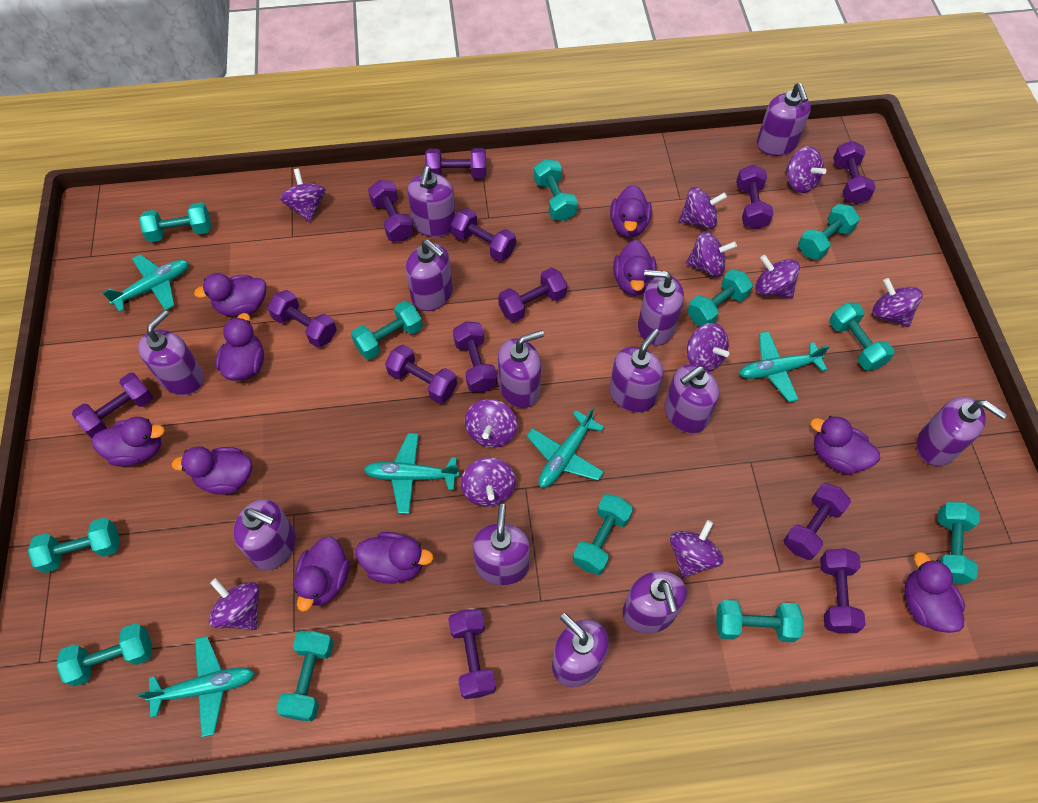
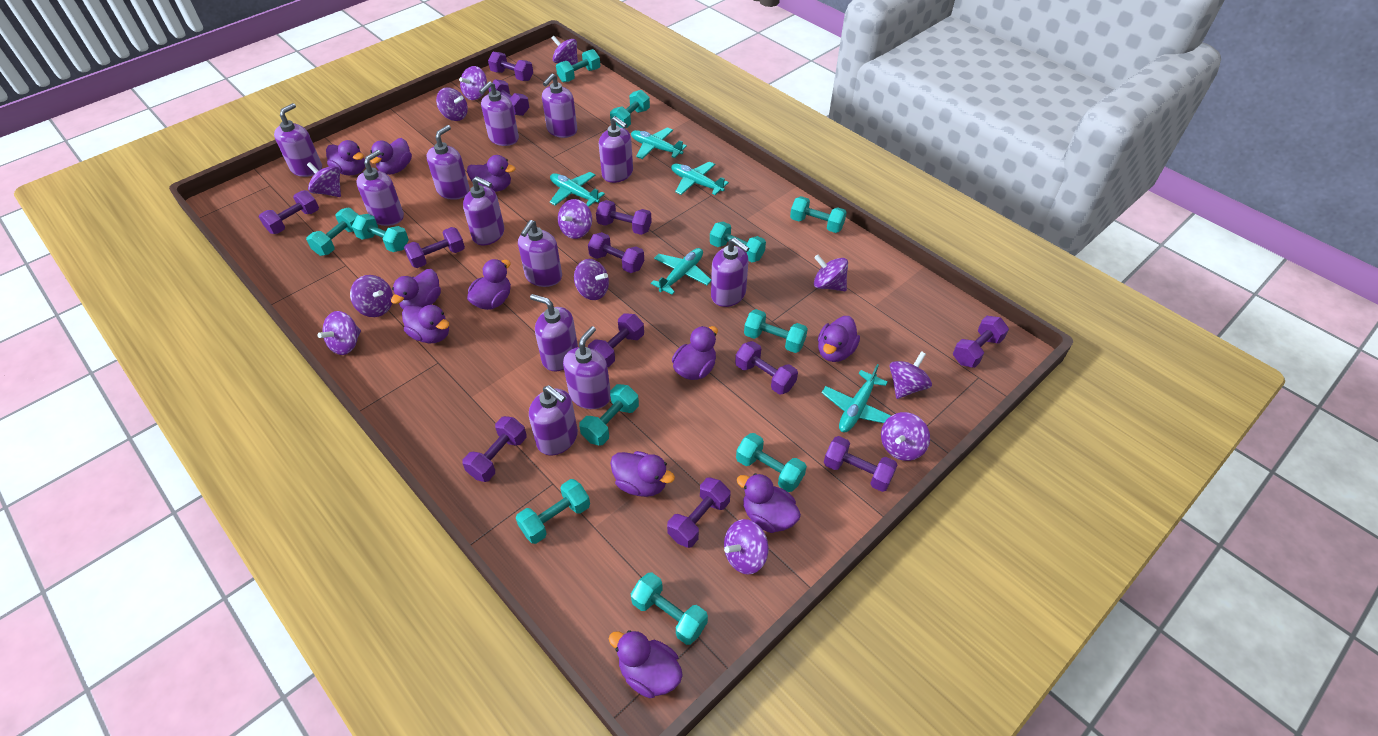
purple duck: 10 -> 11
purple dumbbell: 13 -> 12
purple soap dispenser: 13 -> 12
purple spinning top: 11 -> 12
turquoise dumbbell: 12 -> 11

